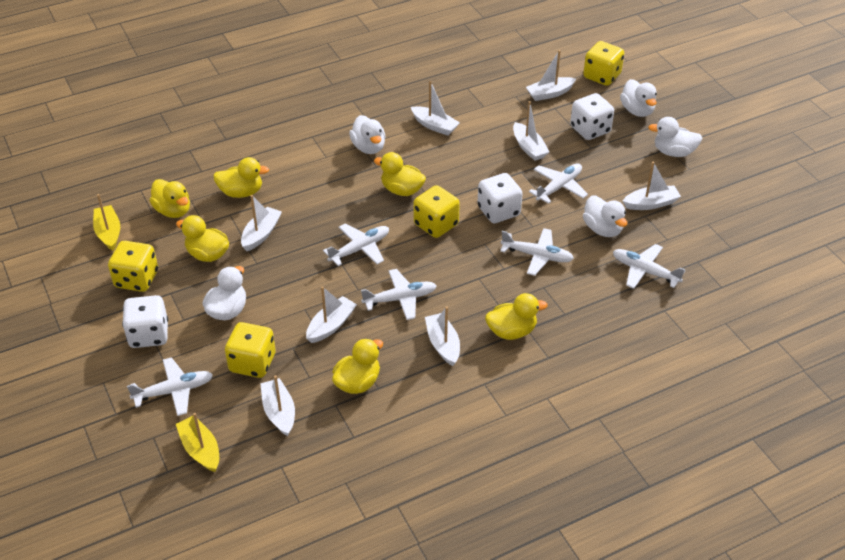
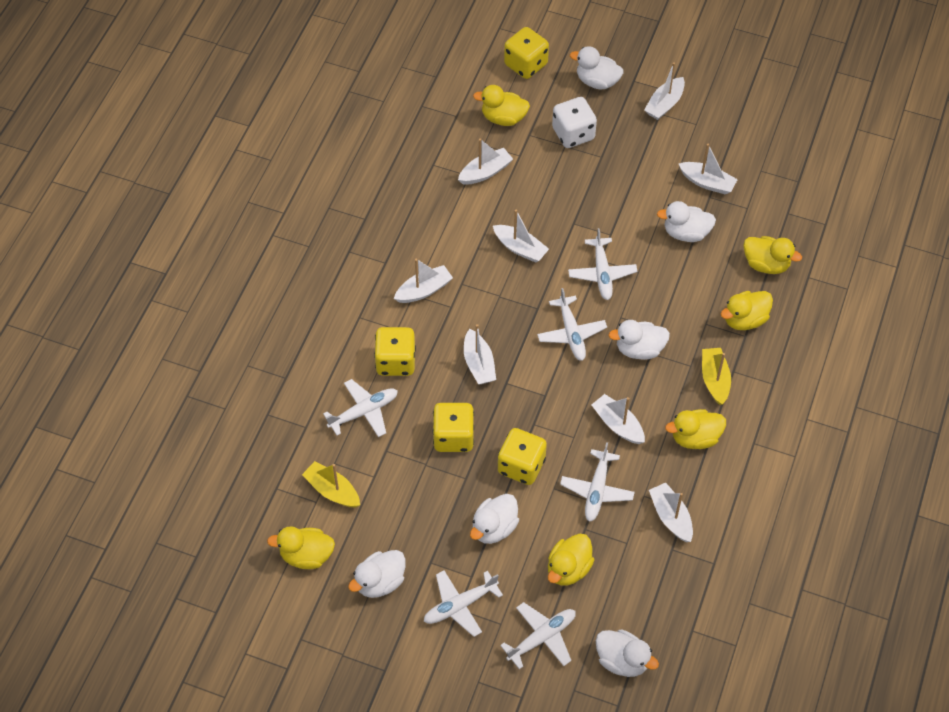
white dice: 3 -> 1
white duck: 5 -> 6

